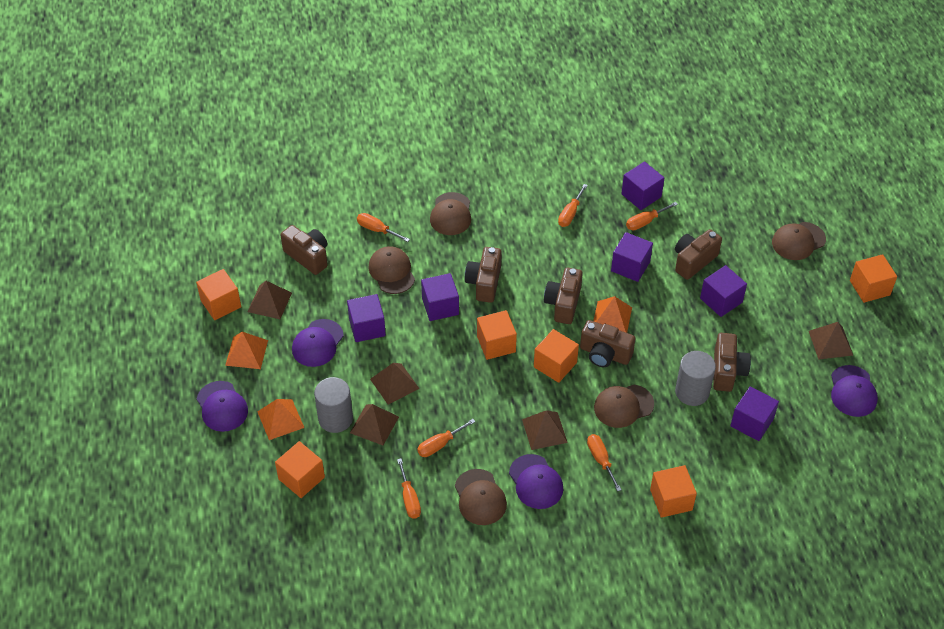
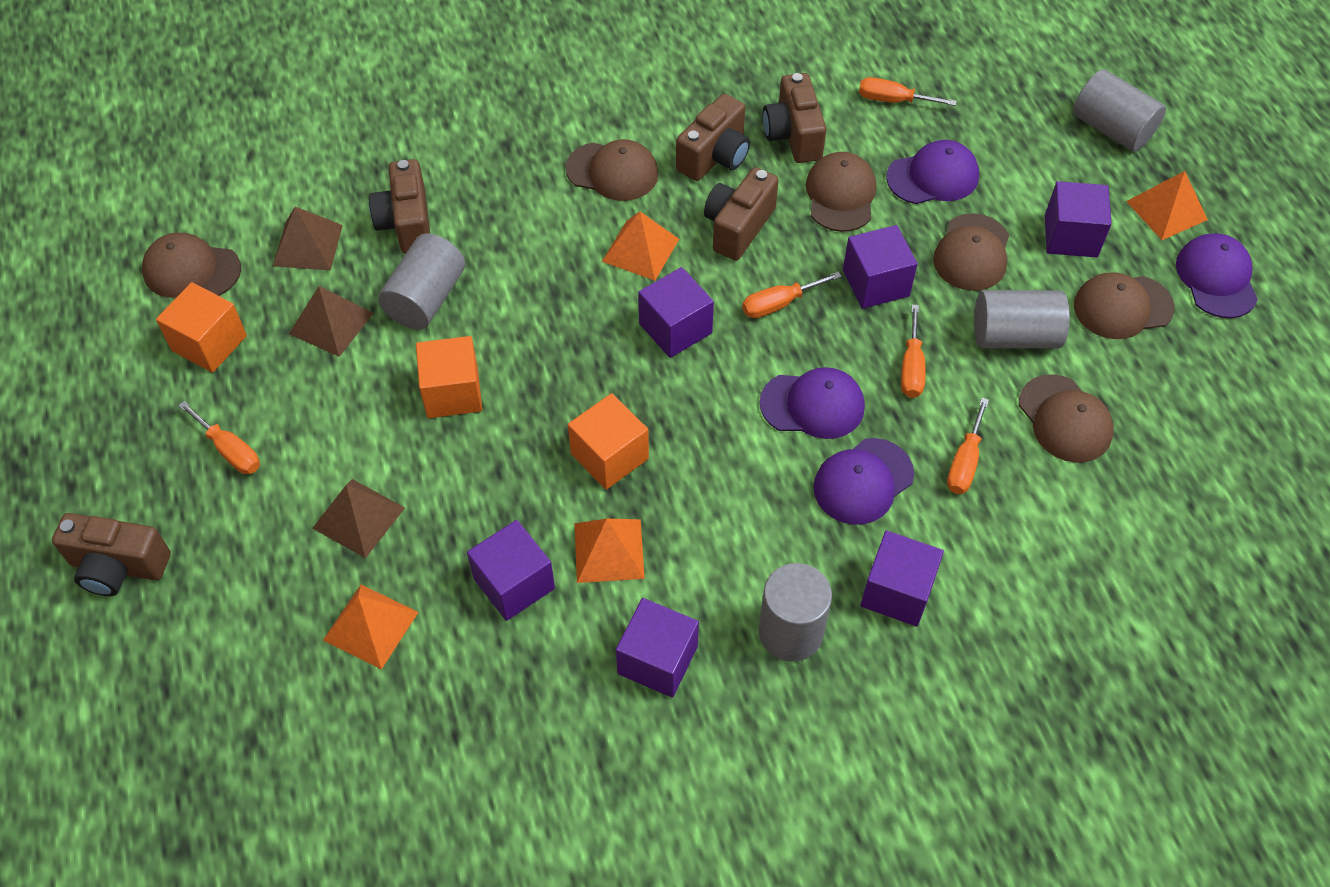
brown camera: 6 -> 5
brown cap: 5 -> 6
brown pyramid: 5 -> 3
grey cylinder: 2 -> 4
orange cube: 6 -> 3
orange pyramid: 3 -> 4
orange screwdriver: 6 -> 5

